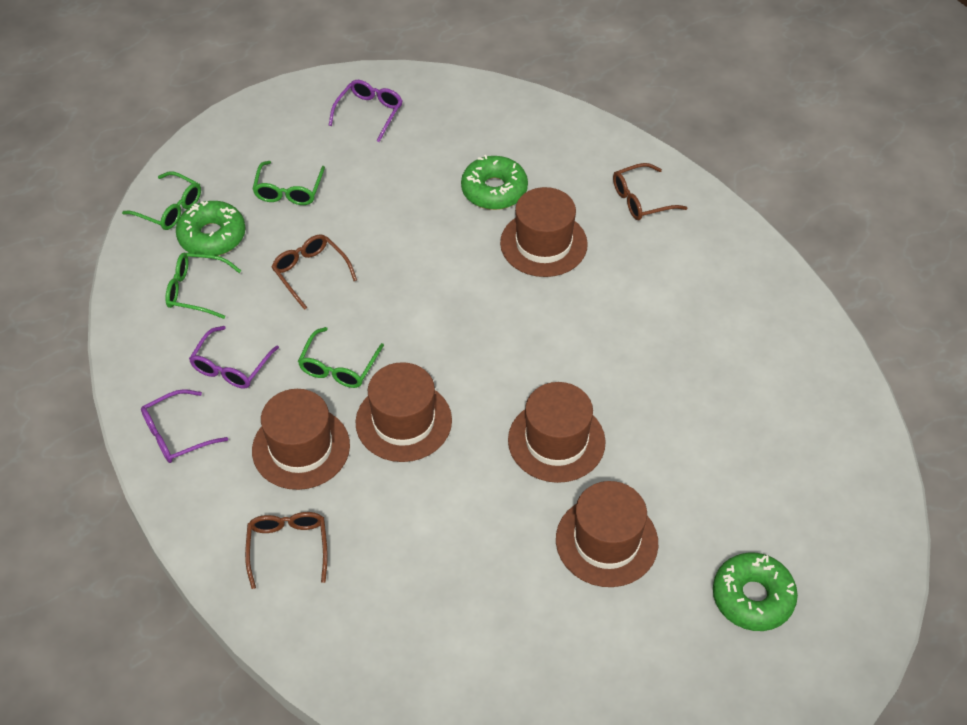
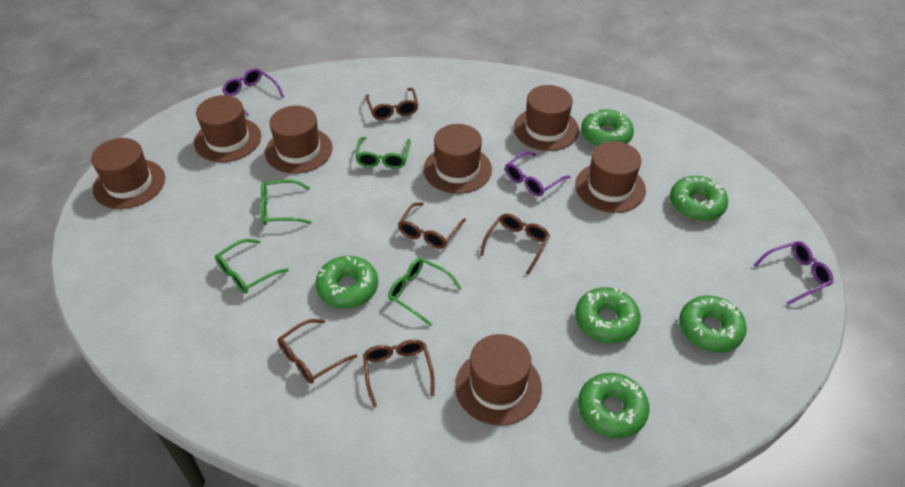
brown glasses: 3 -> 5
brown hat: 5 -> 7
green donut: 3 -> 6

